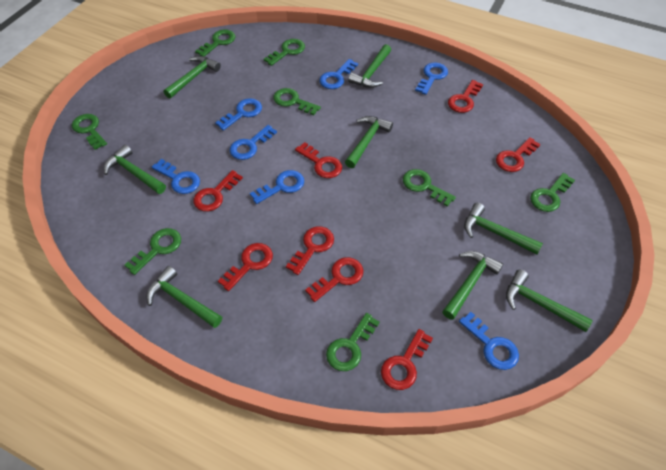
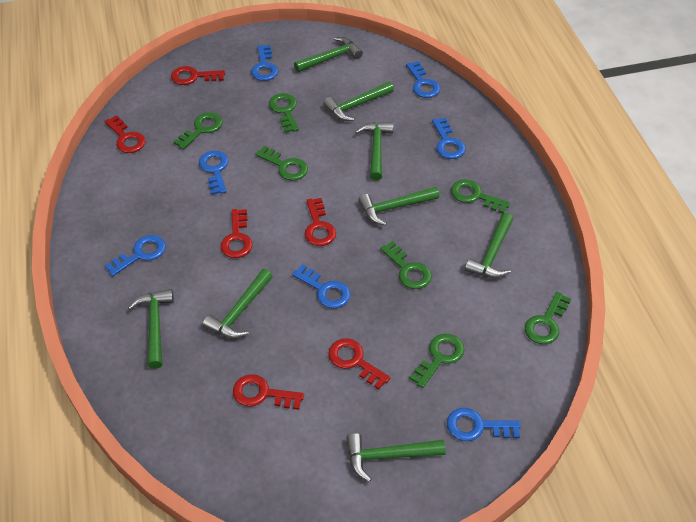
green key: 8 -> 7
red key: 8 -> 6

